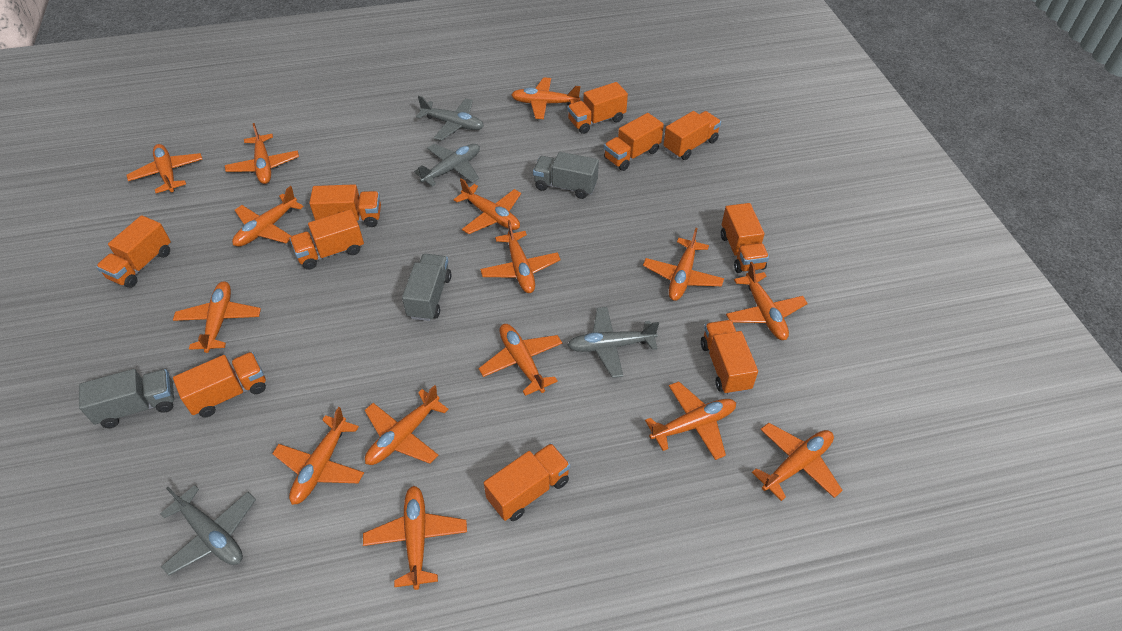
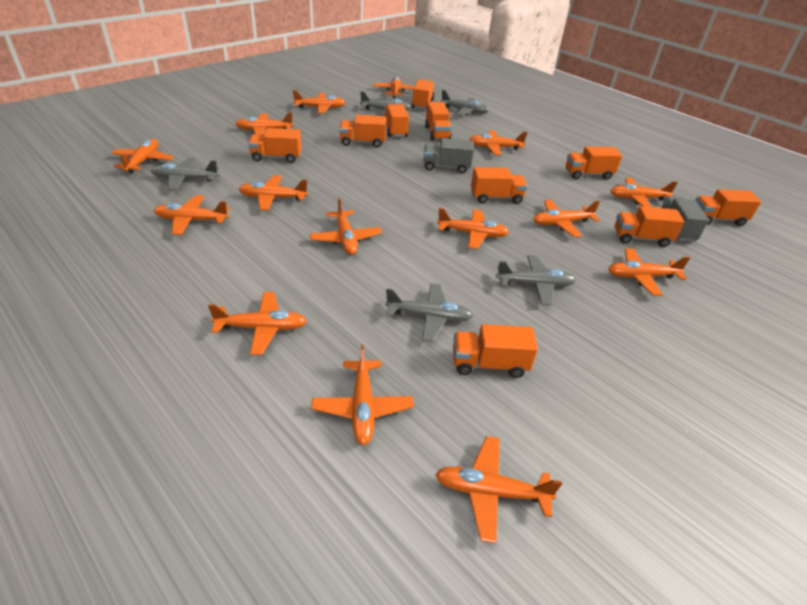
grey plane: 4 -> 5
grey truck: 3 -> 2

